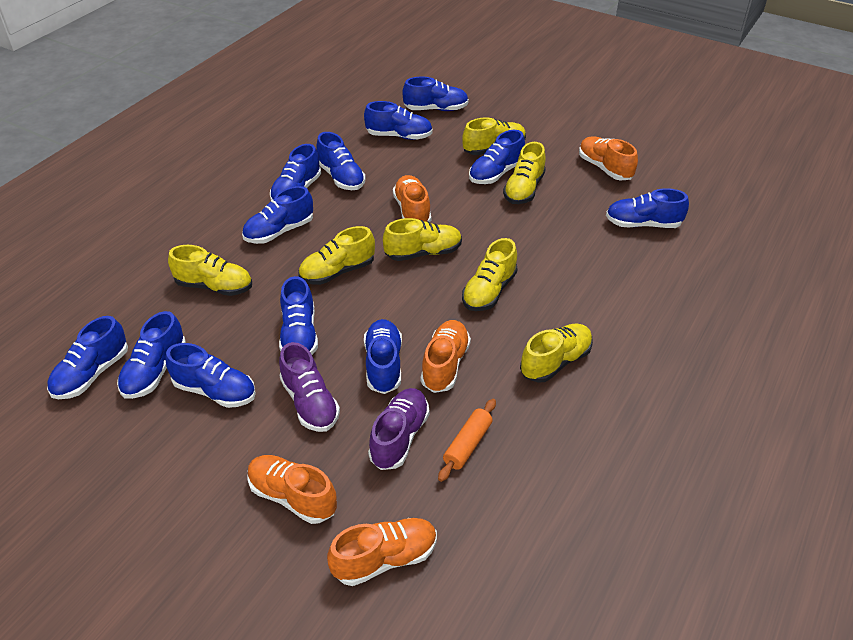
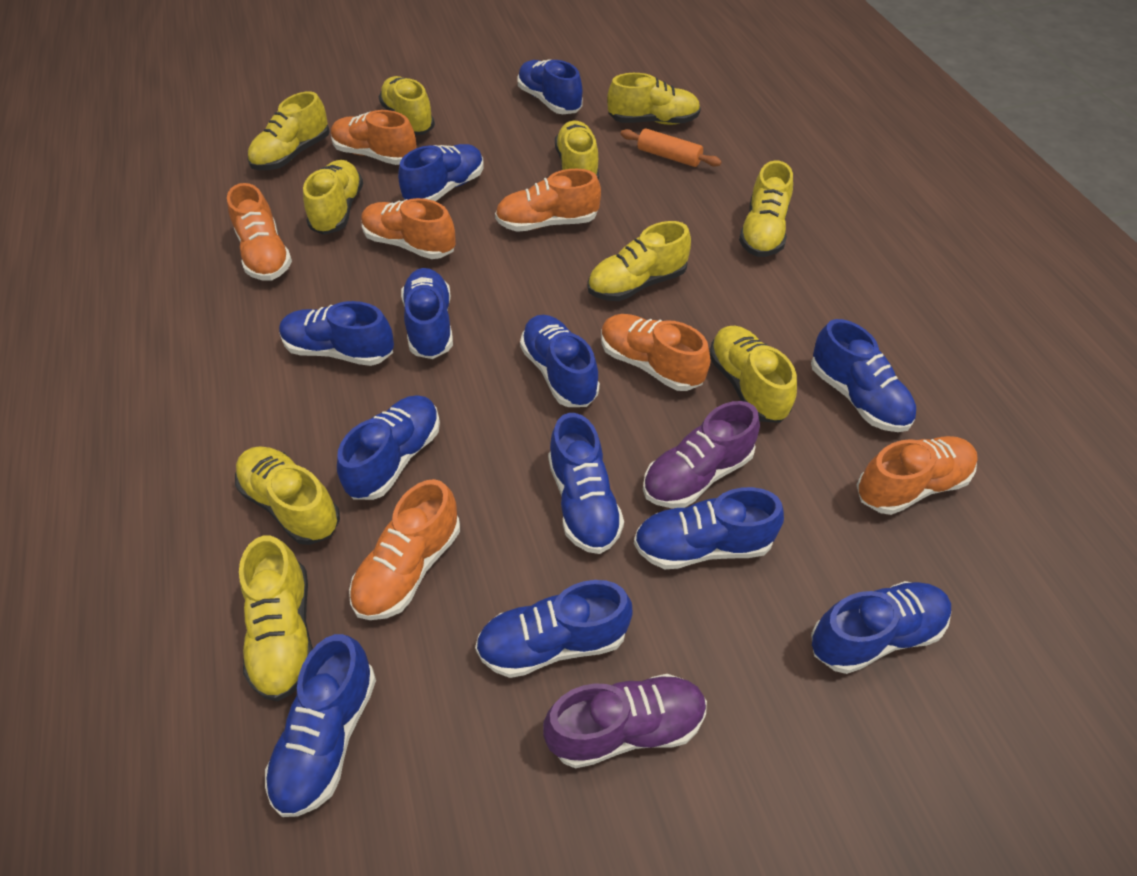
orange shoe: 5 -> 7
yellow shoe: 7 -> 10

